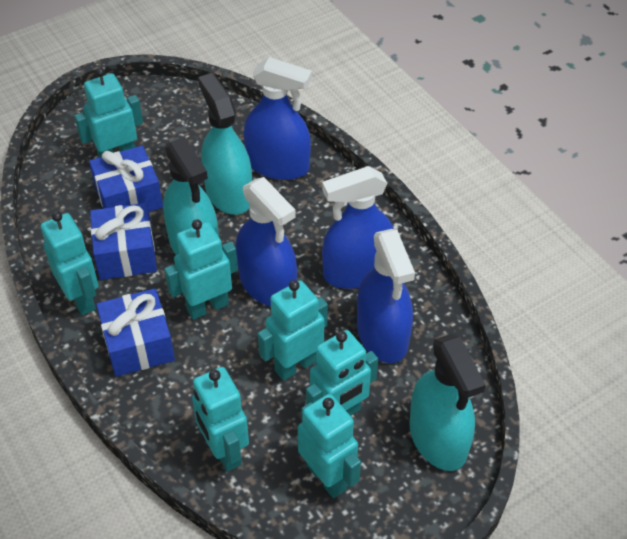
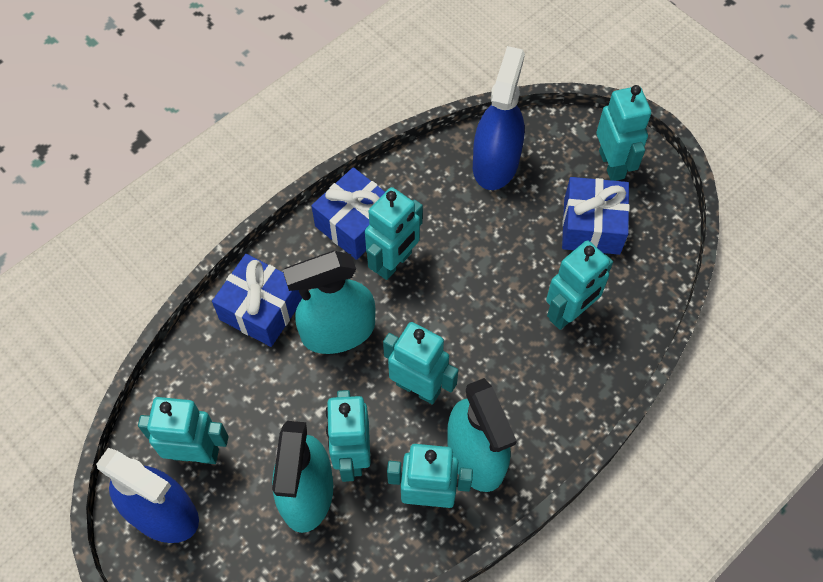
blue spray bottle: 4 -> 2

